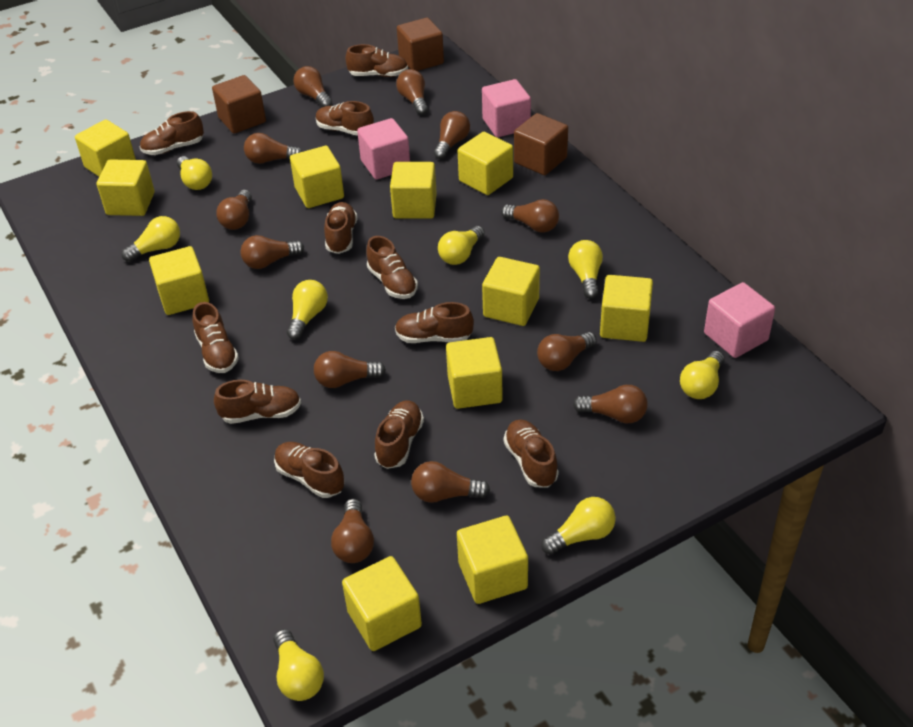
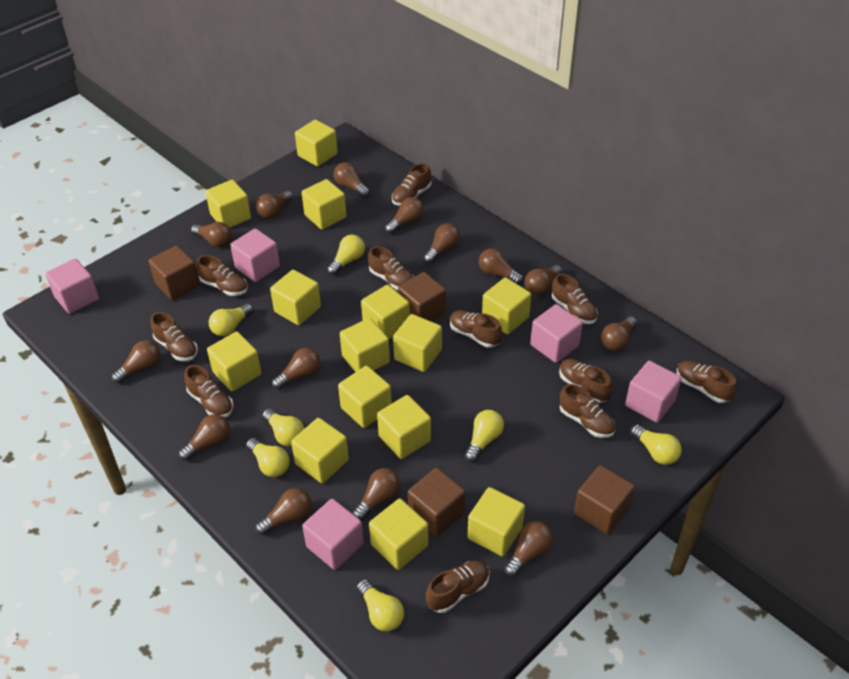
brown cube: 3 -> 4
brown light bulb: 12 -> 14
pink cube: 3 -> 5
yellow cube: 11 -> 14
yellow light bulb: 8 -> 7

